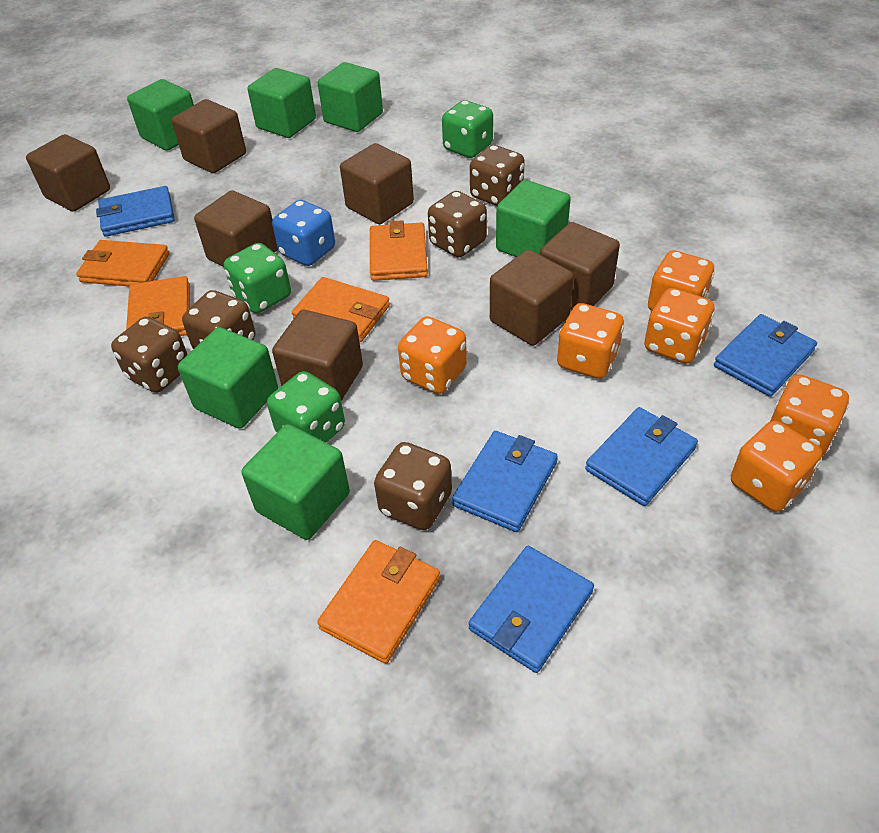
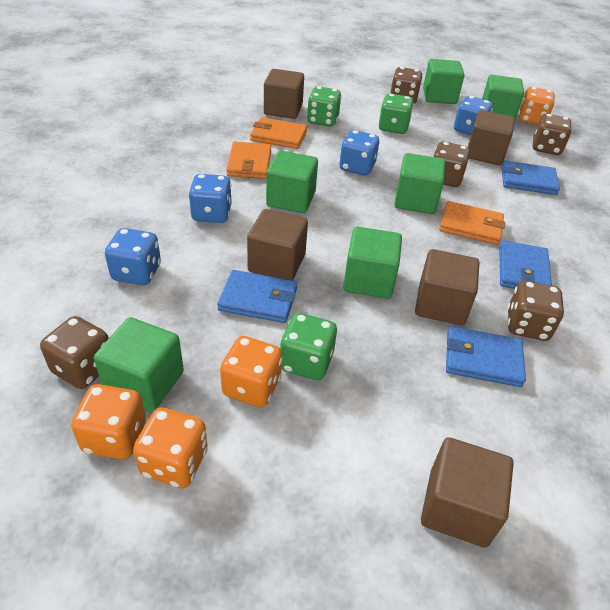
blue dice: 1 -> 4
blue wallet: 5 -> 4
brown cube: 7 -> 5
orange dice: 6 -> 4
orange wallet: 5 -> 3

